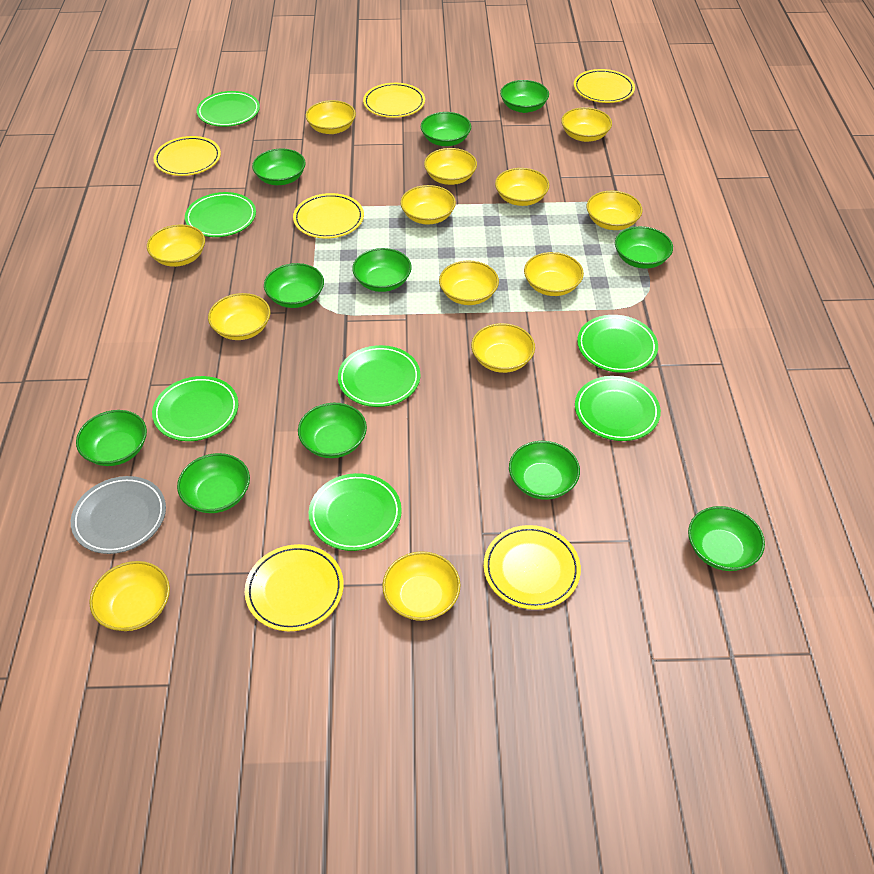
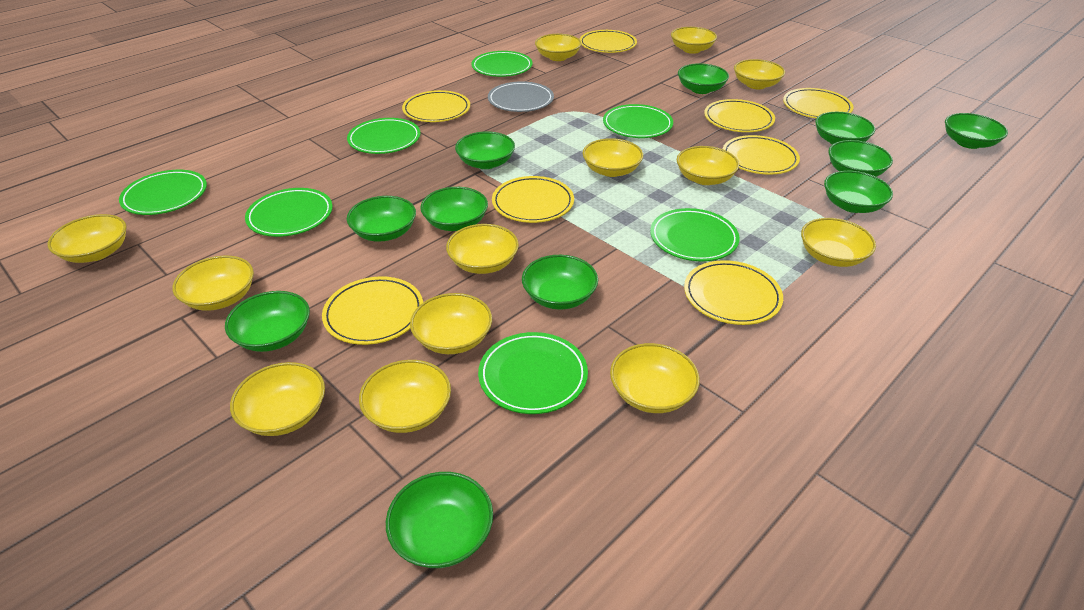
yellow plate: 6 -> 8

